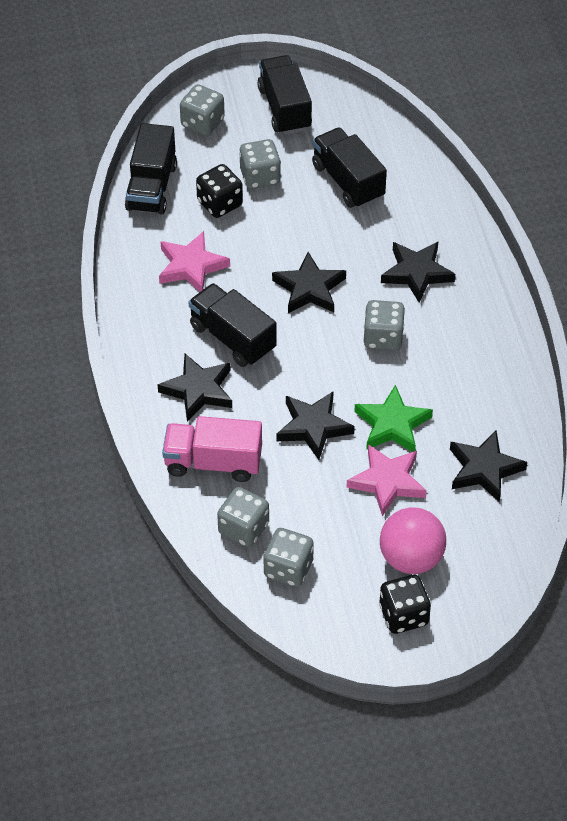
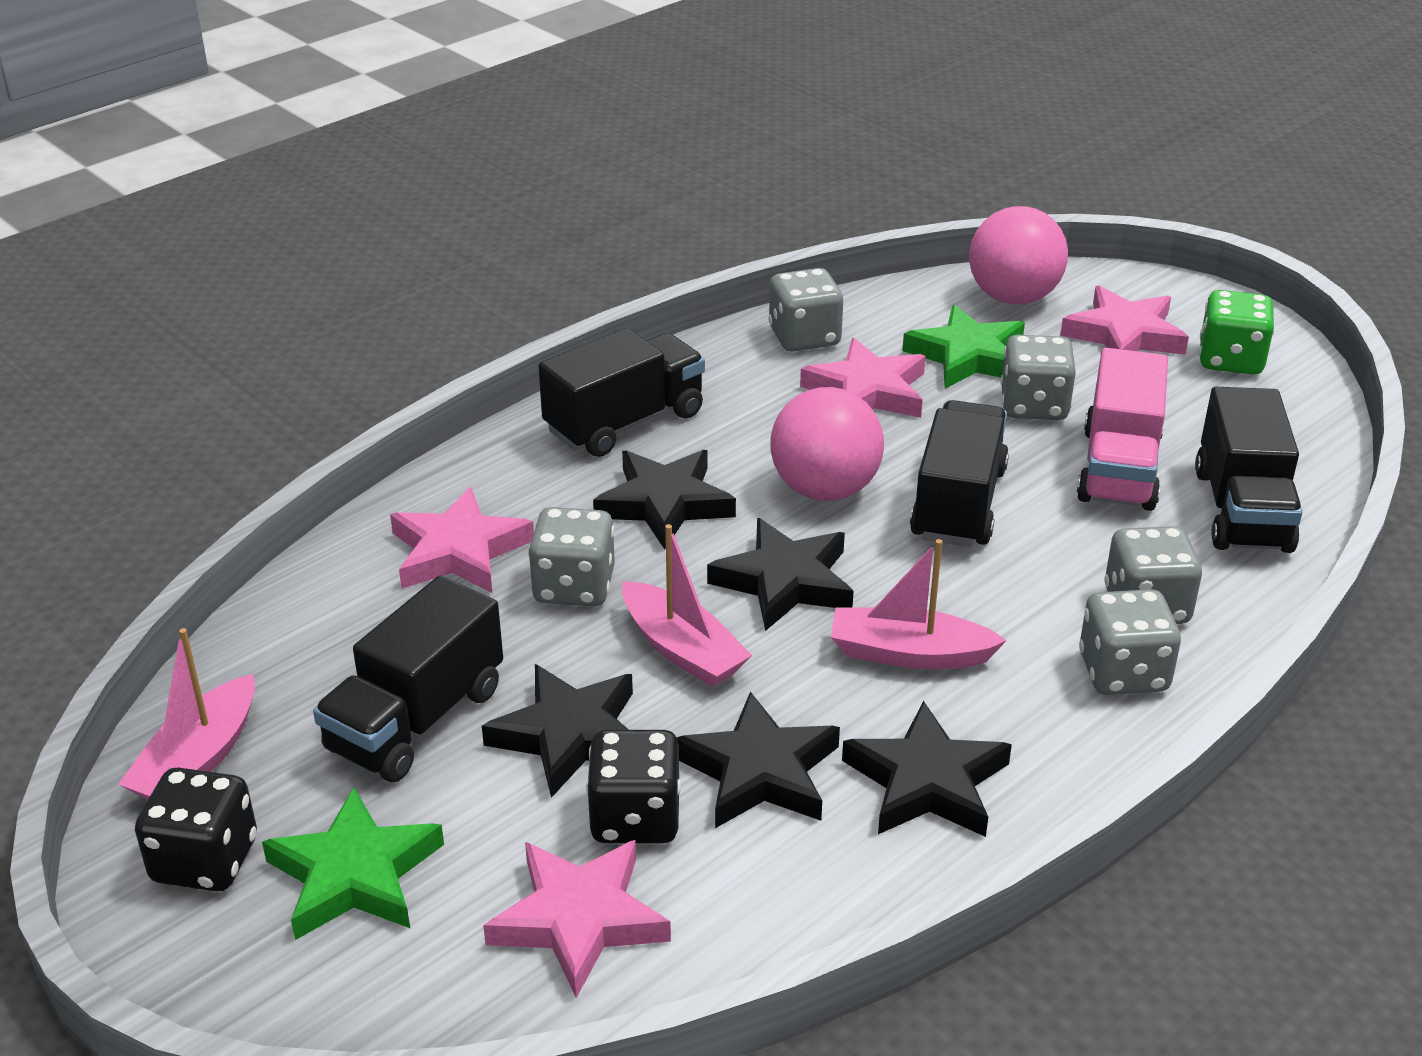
green dice: 0 -> 1
green star: 1 -> 2
pink ball: 1 -> 2
pink boat: 0 -> 3
pink star: 2 -> 4

